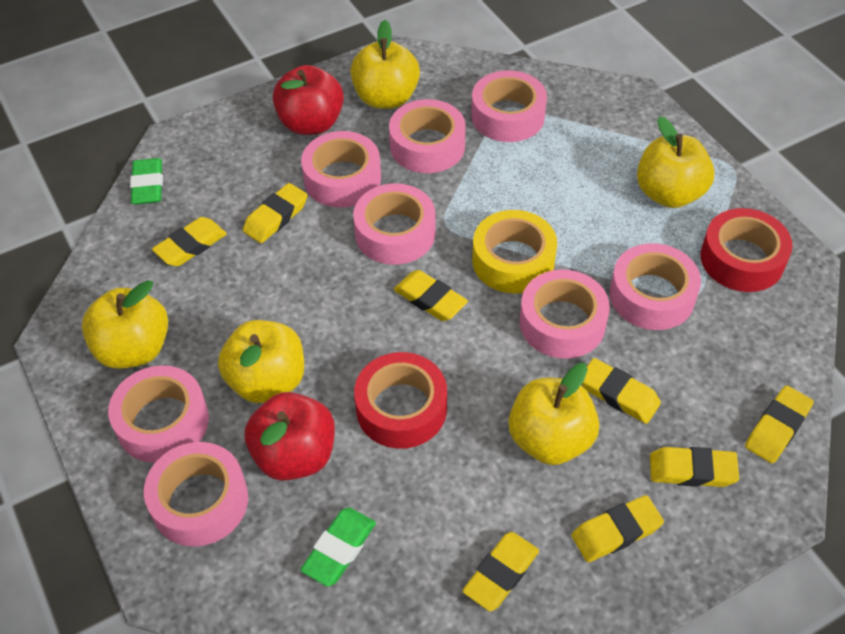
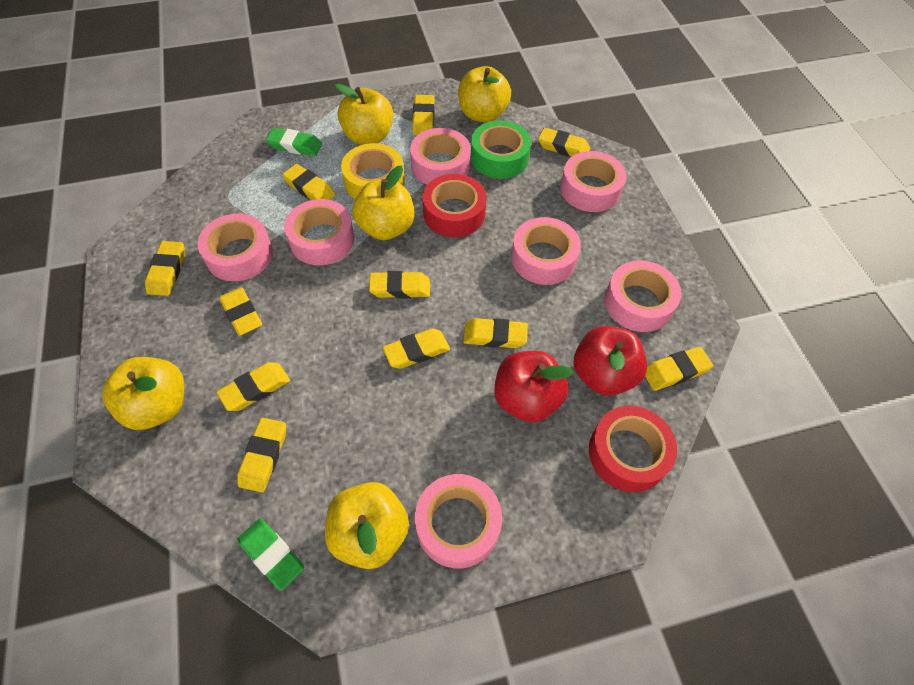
green tape: 0 -> 1
pink tape: 8 -> 7
yellow eraser: 8 -> 11

